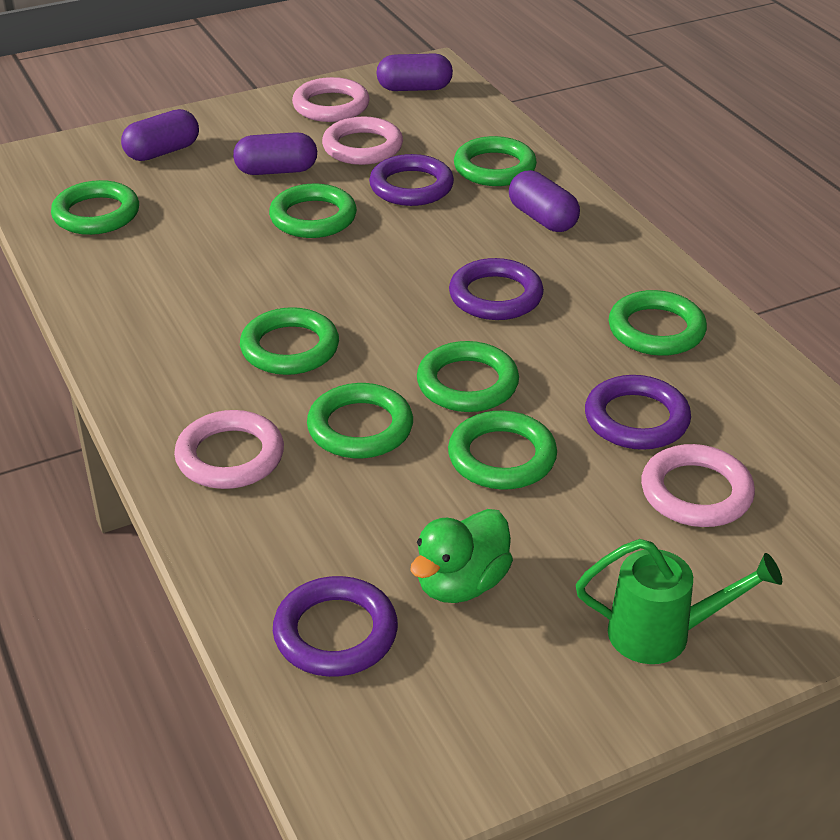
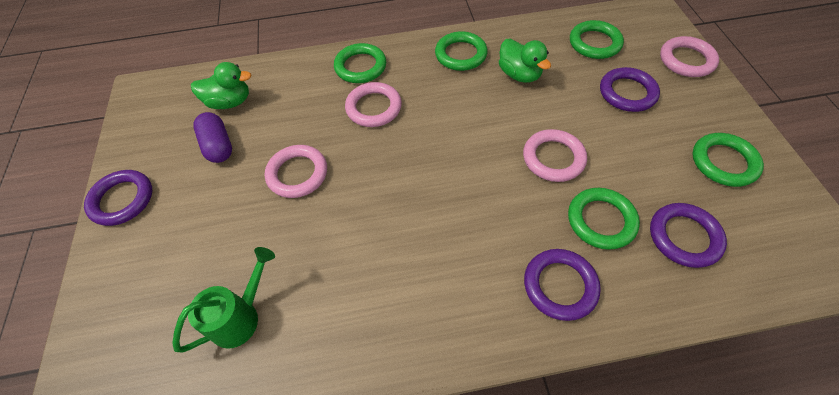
green duck: 1 -> 2
green ring: 8 -> 5
purple capsule: 4 -> 1

